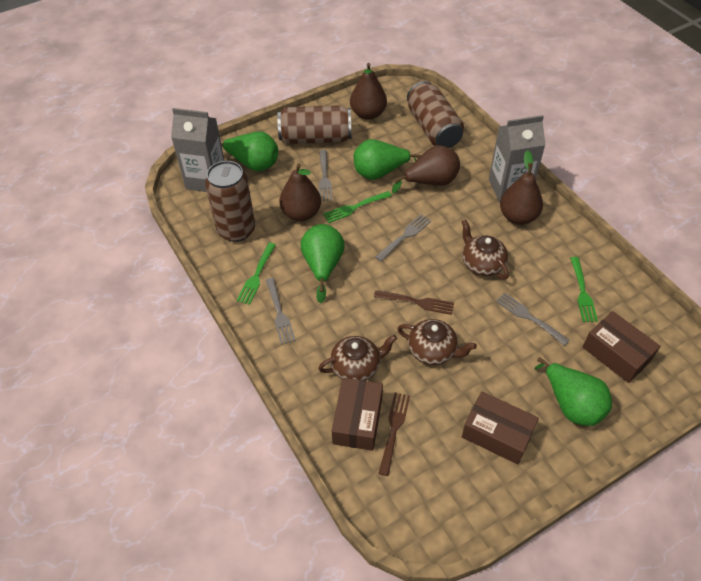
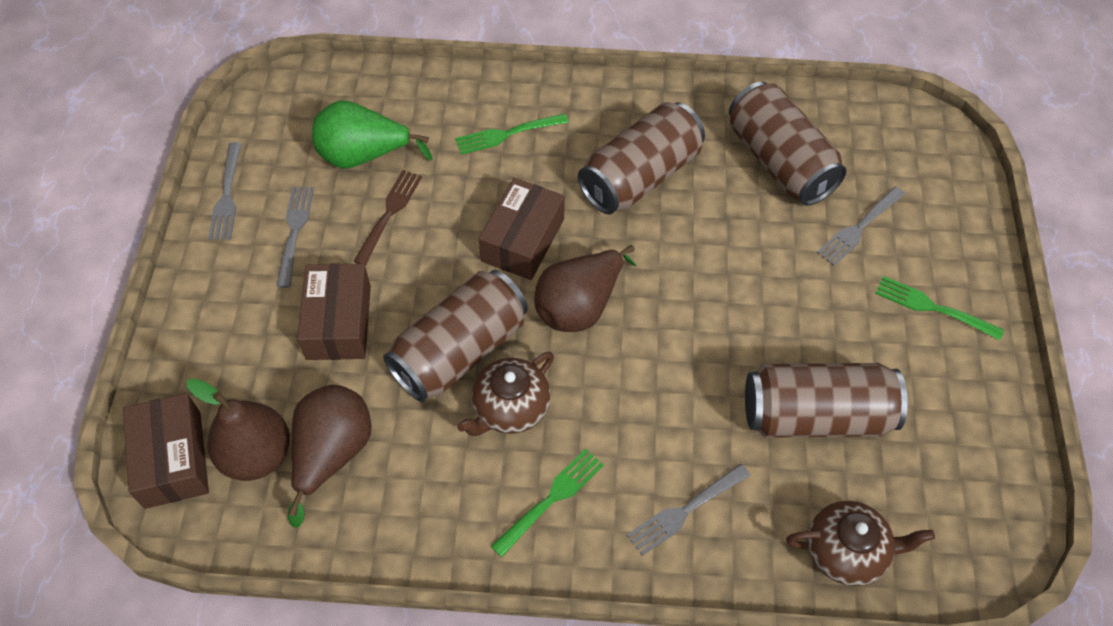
brown can: 3 -> 4
brown fork: 2 -> 1
brown pear: 4 -> 3
brown teapot: 3 -> 2
green pear: 4 -> 1
grey carton: 2 -> 0

